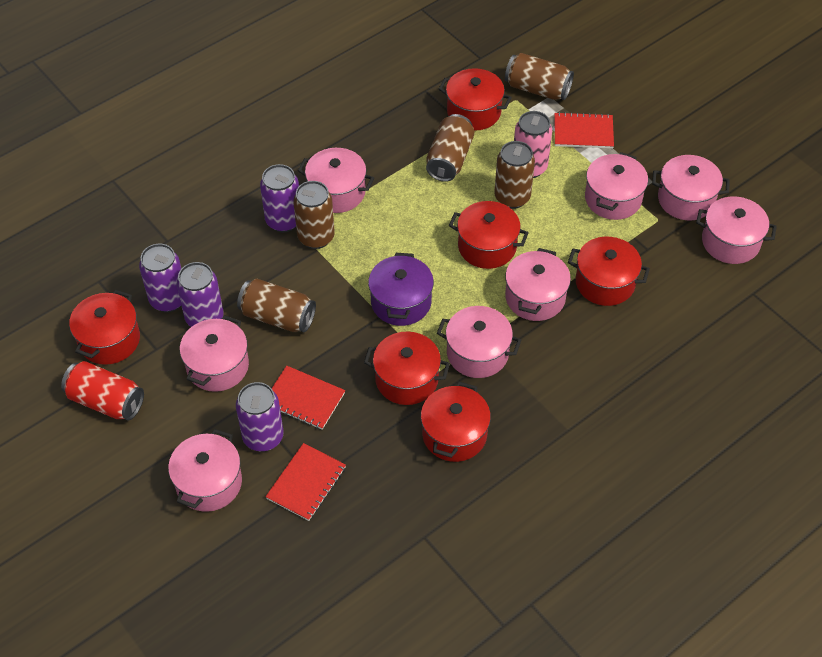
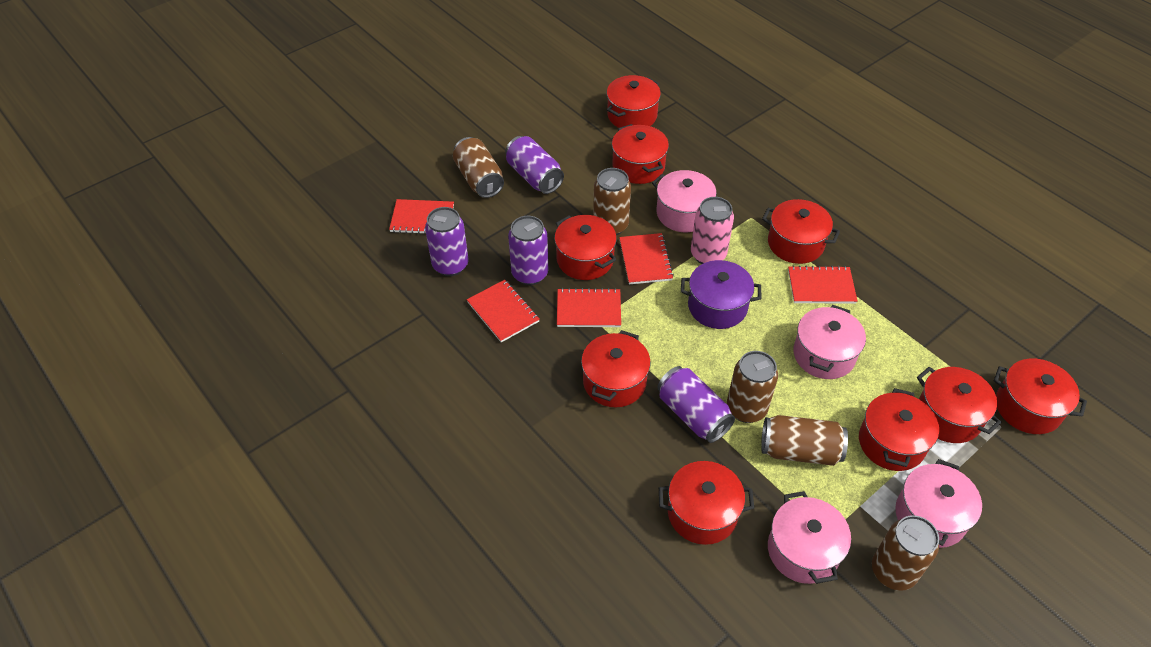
pink pot: 8 -> 4
red can: 1 -> 0
red notebook: 3 -> 5
red pot: 6 -> 9

